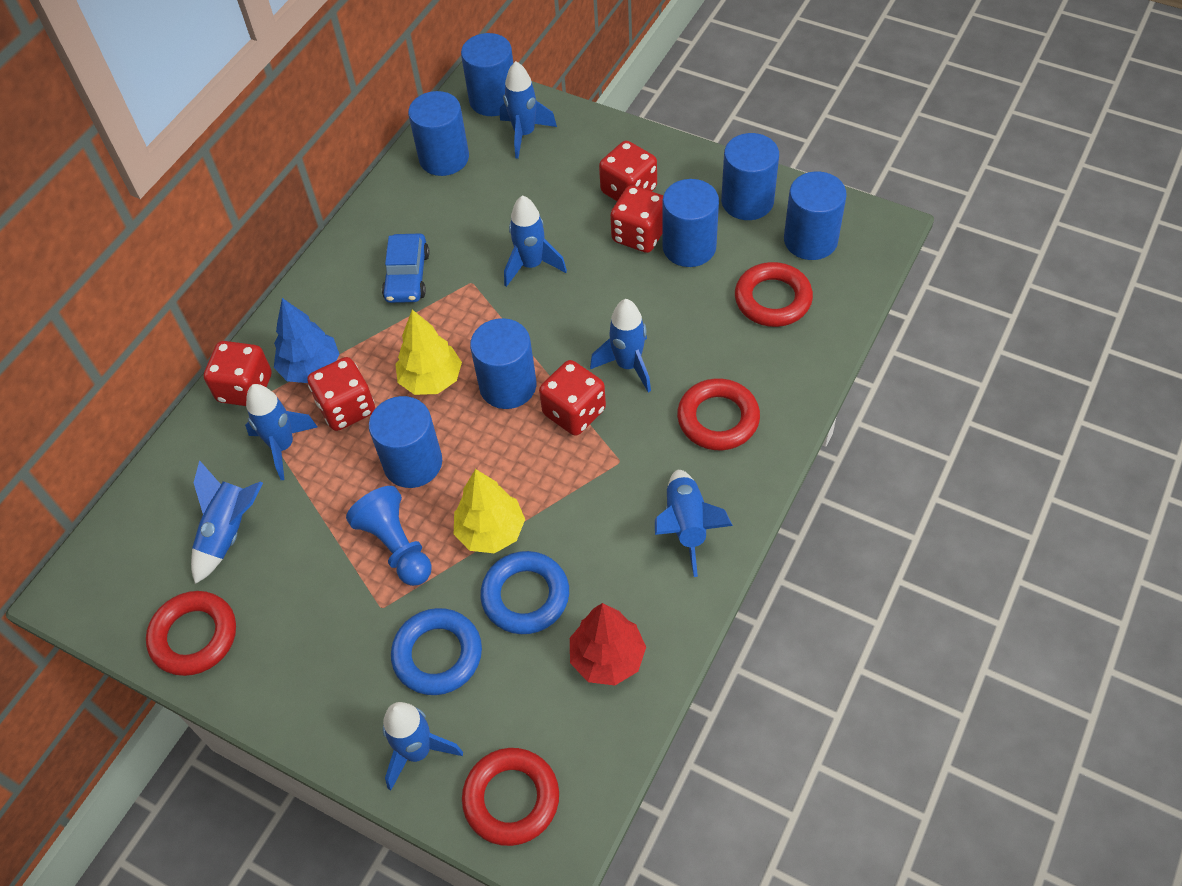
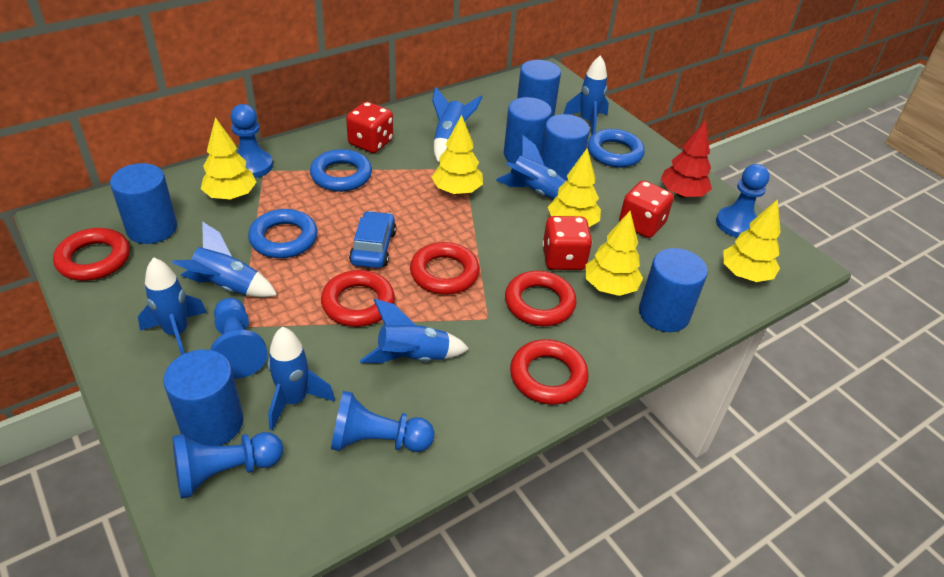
blue cylinder: 7 -> 6
blue pawn: 1 -> 5
blue ring: 2 -> 3
blue tree: 1 -> 0
red dice: 5 -> 3
red ring: 4 -> 5
yellow tree: 2 -> 5

